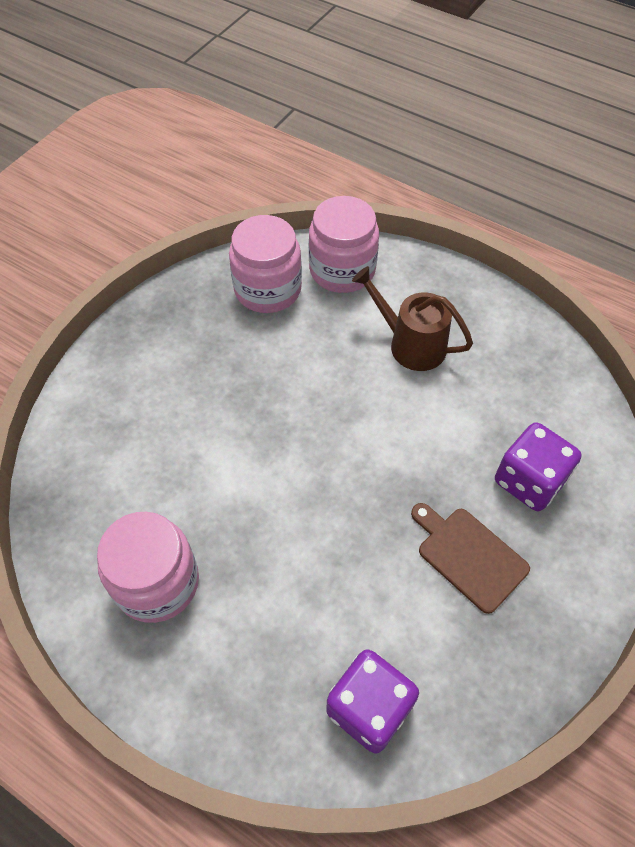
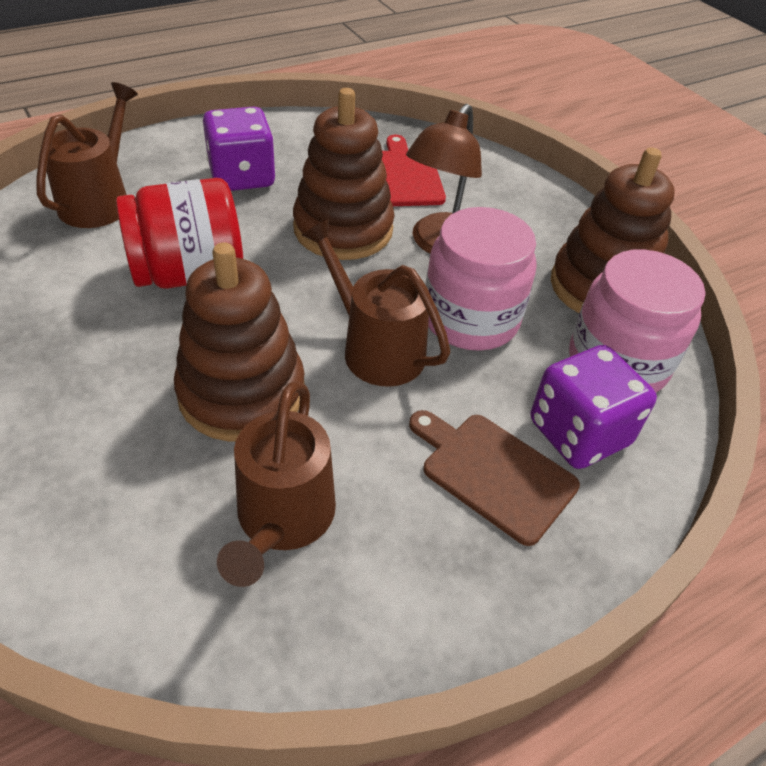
brown lamp: 0 -> 1
brown stacking toy: 0 -> 3
brown watering can: 1 -> 3
pink jar: 3 -> 2
red cutting board: 0 -> 1
red jar: 0 -> 1

